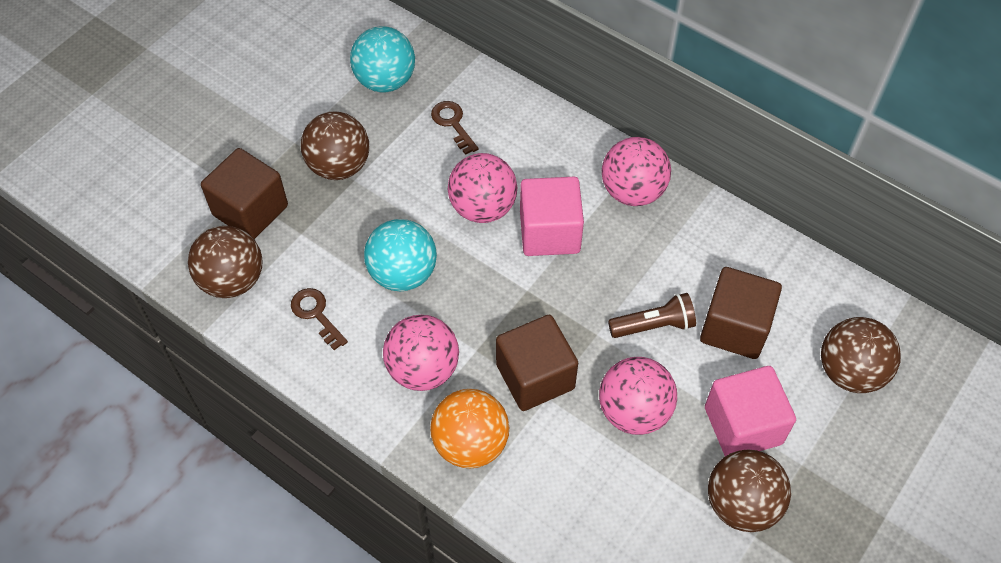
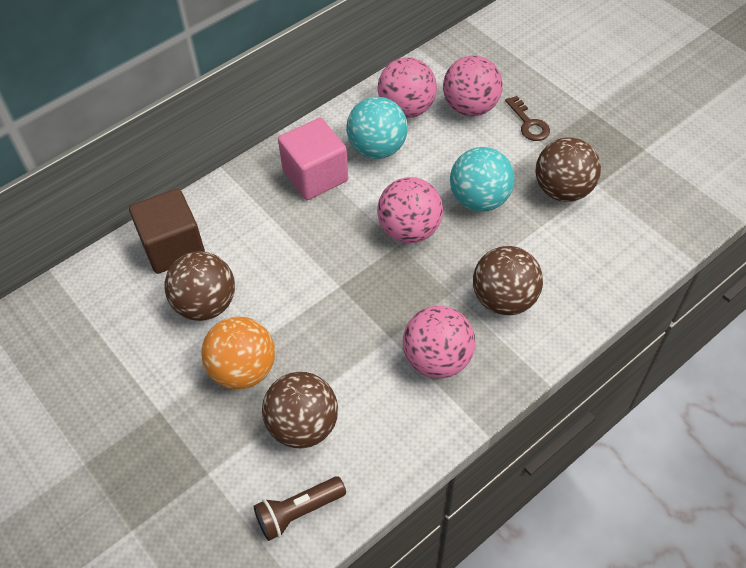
brown cube: 3 -> 1
brown key: 2 -> 1
pink cube: 2 -> 1

